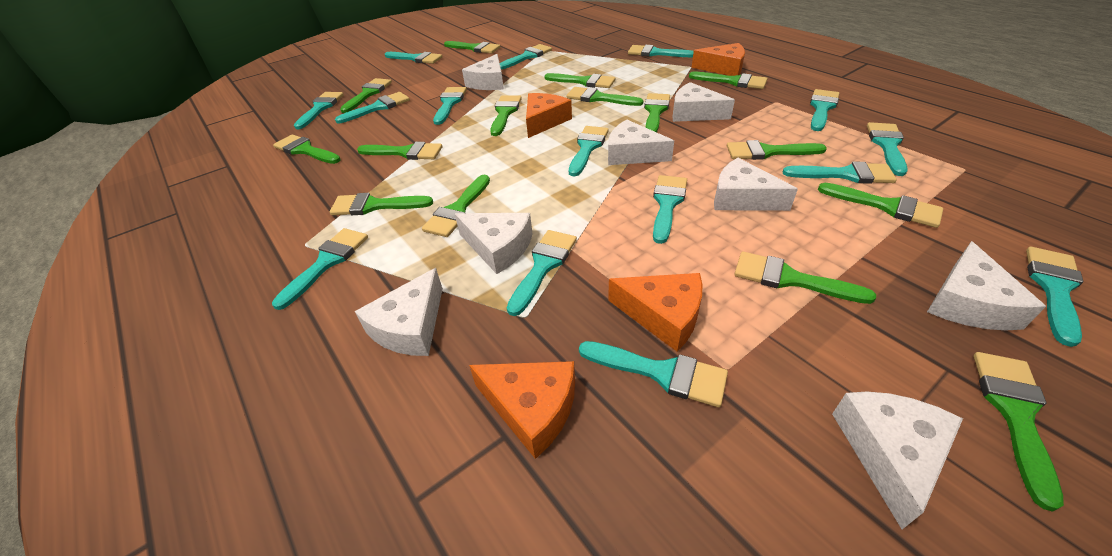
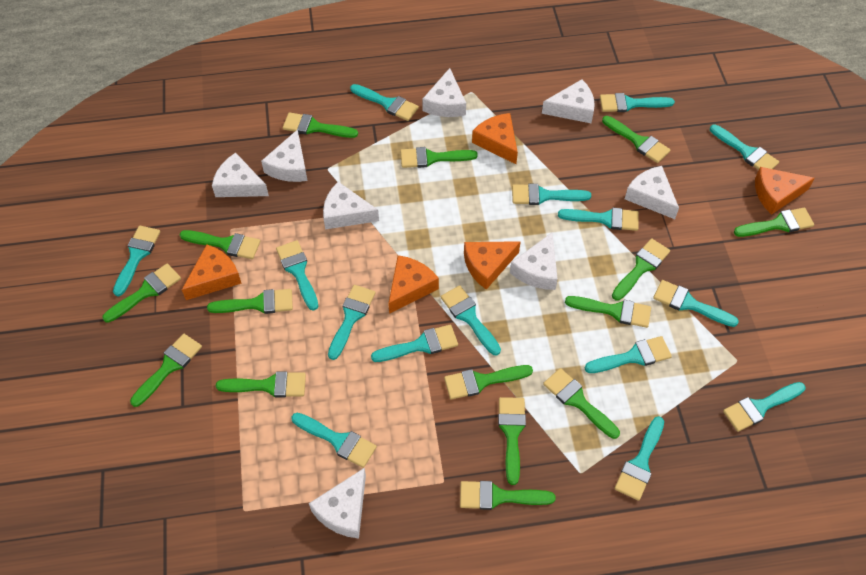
orange cheese: 4 -> 5

